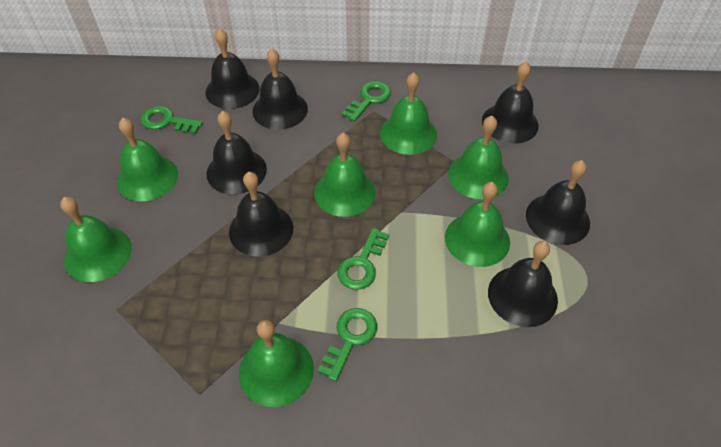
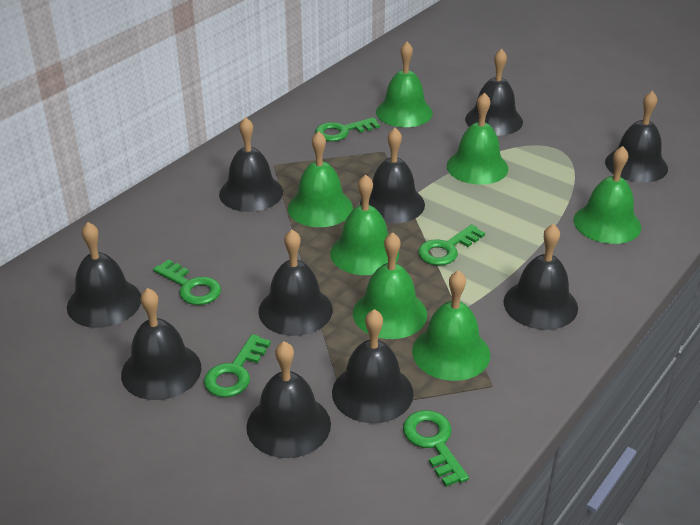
black bell: 7 -> 10
green key: 4 -> 5

